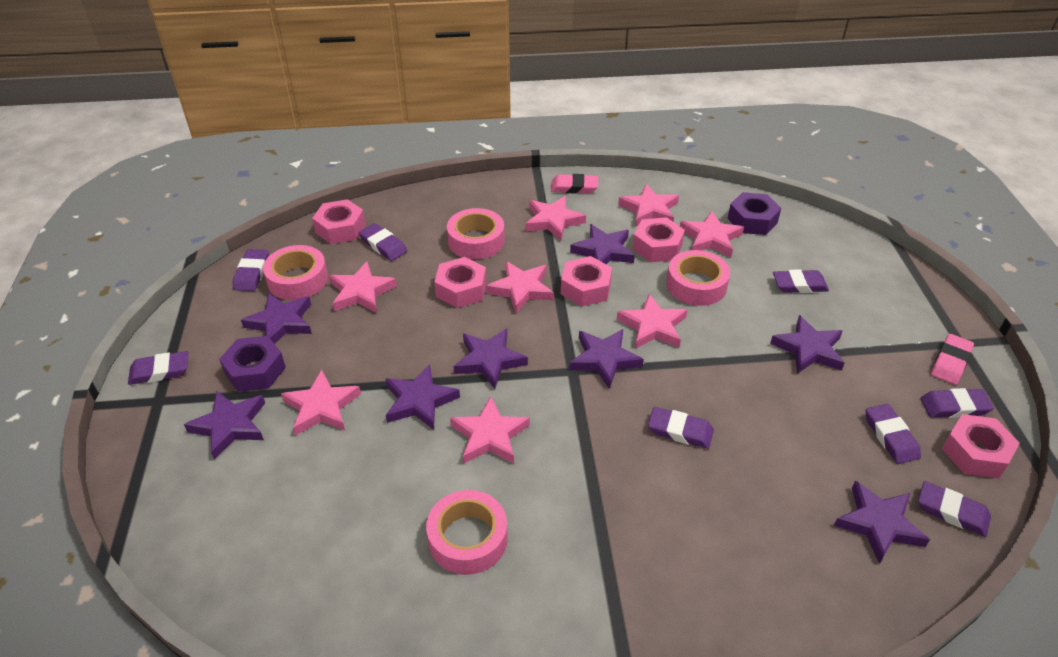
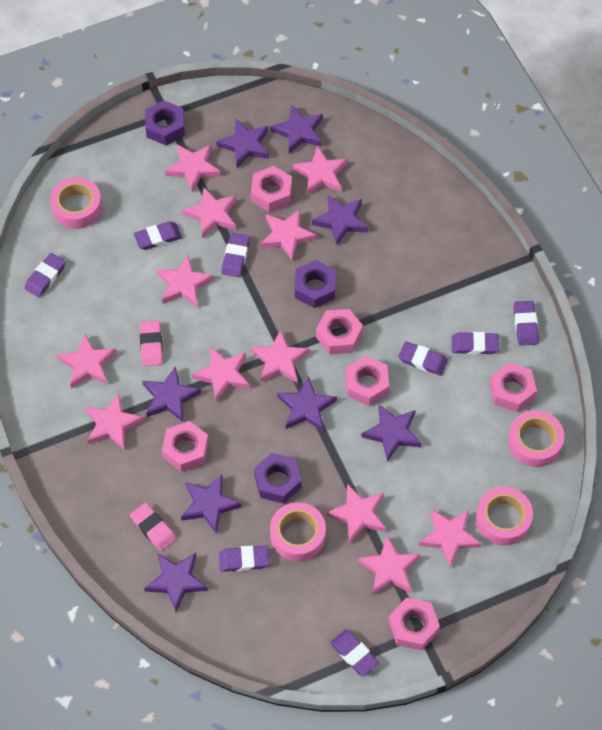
pink nut: 5 -> 6
pink star: 8 -> 12
purple nut: 2 -> 3

